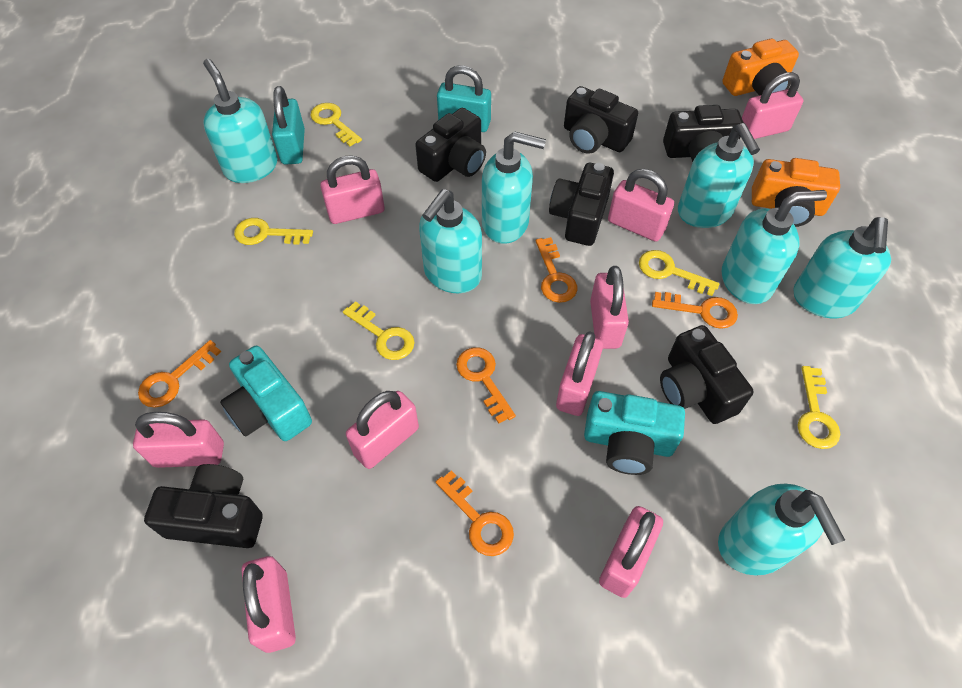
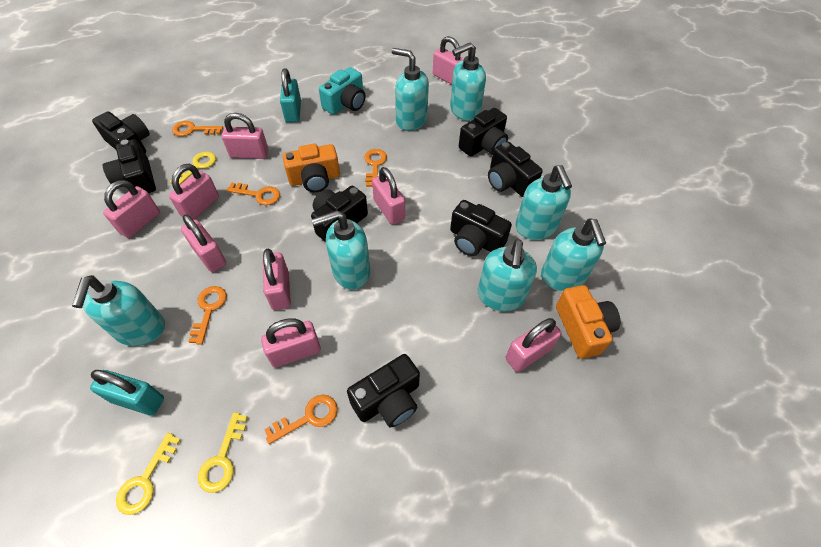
black camera: 6 -> 7
turquoise camera: 2 -> 1
yellow key: 5 -> 3

